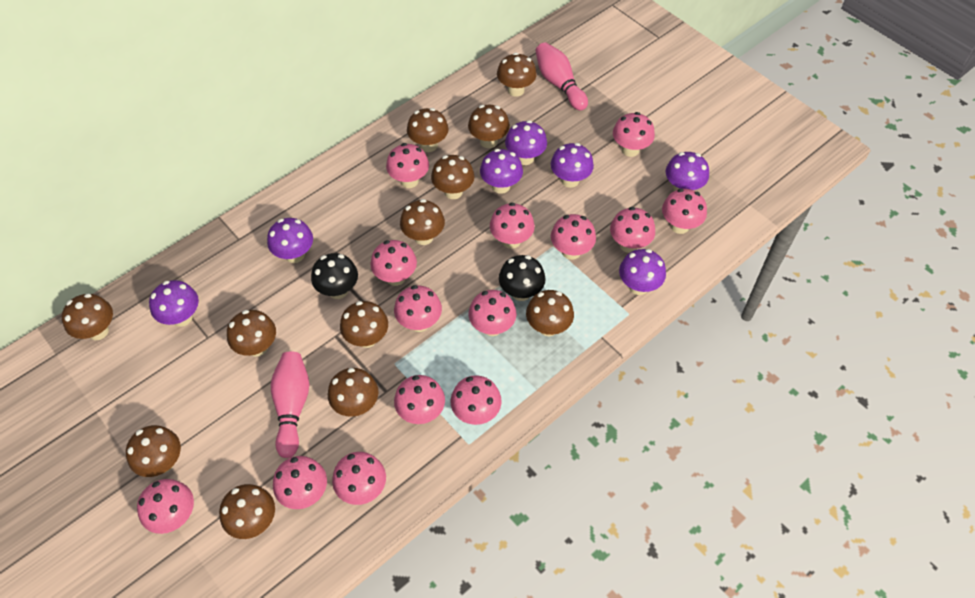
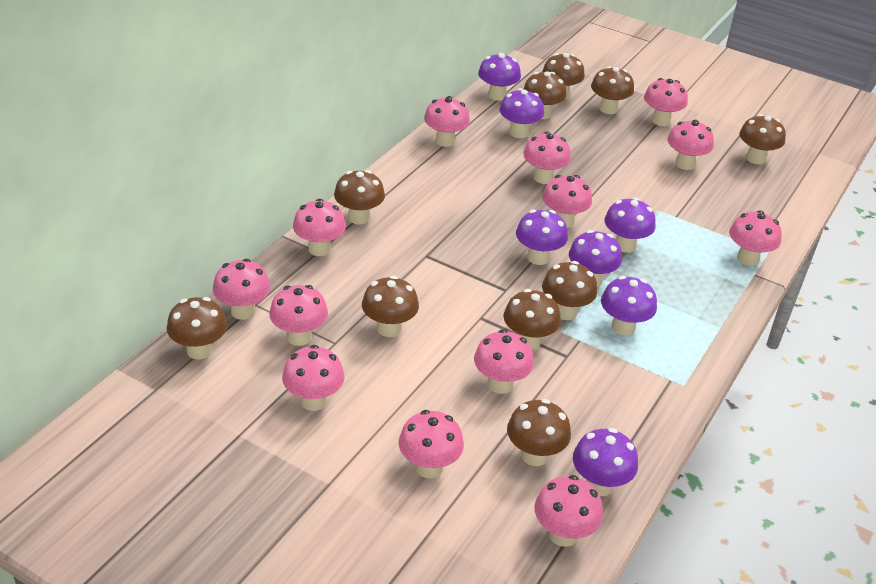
black mushroom: 2 -> 0
brown mushroom: 12 -> 10
pink bowling pin: 2 -> 0
pink mushroom: 14 -> 13

